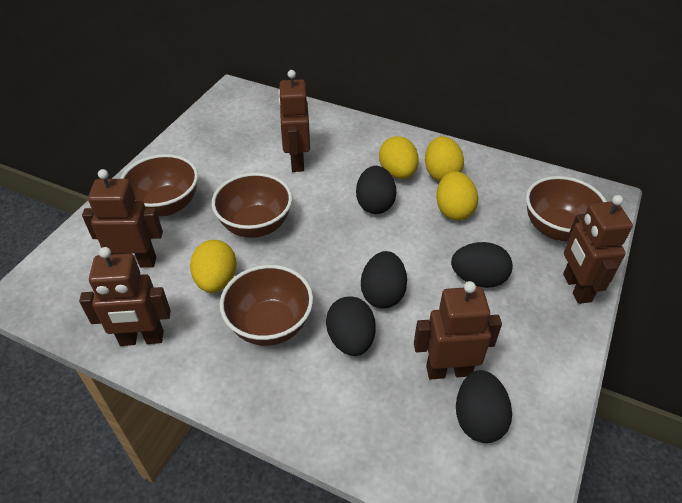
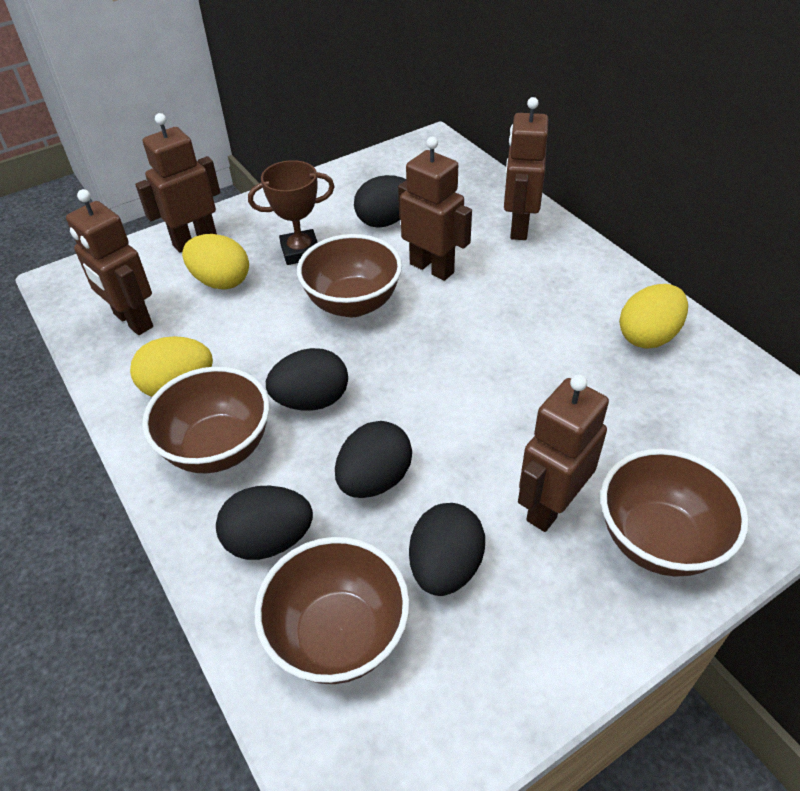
brown trophy: 0 -> 1
yellow egg: 4 -> 3

